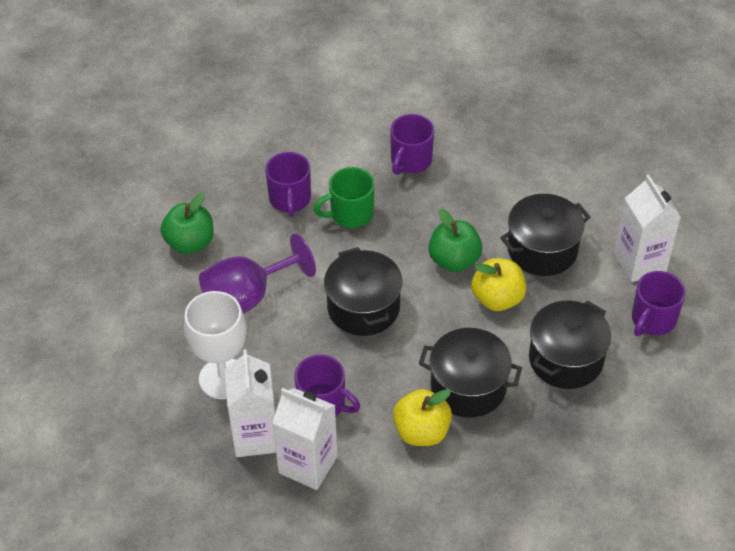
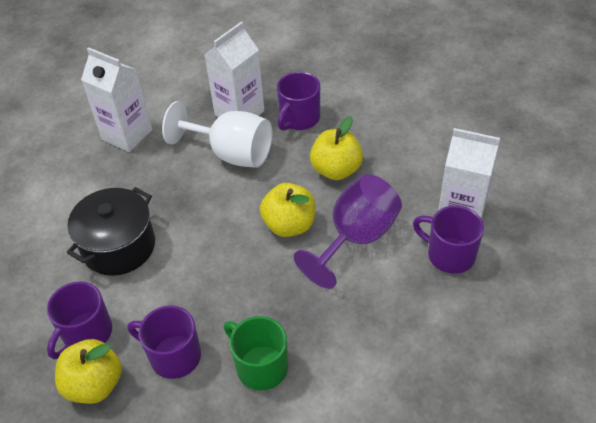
black pot: 4 -> 1
green apple: 2 -> 0
yellow apple: 2 -> 3

